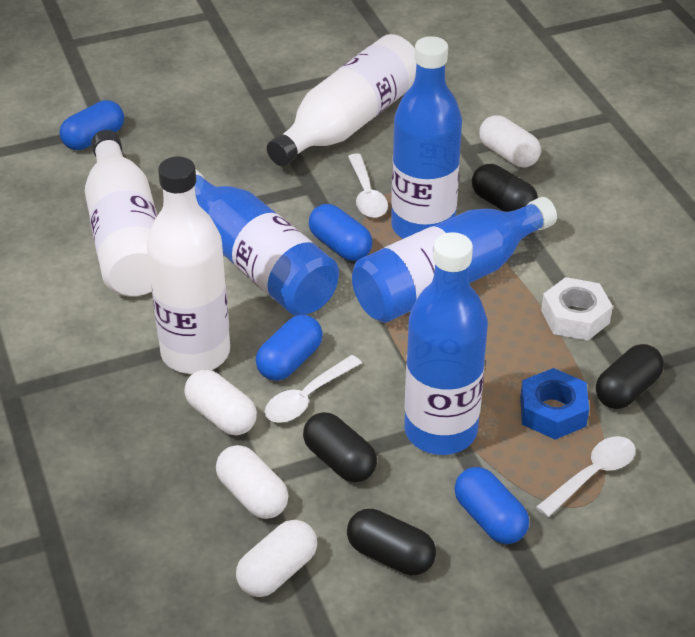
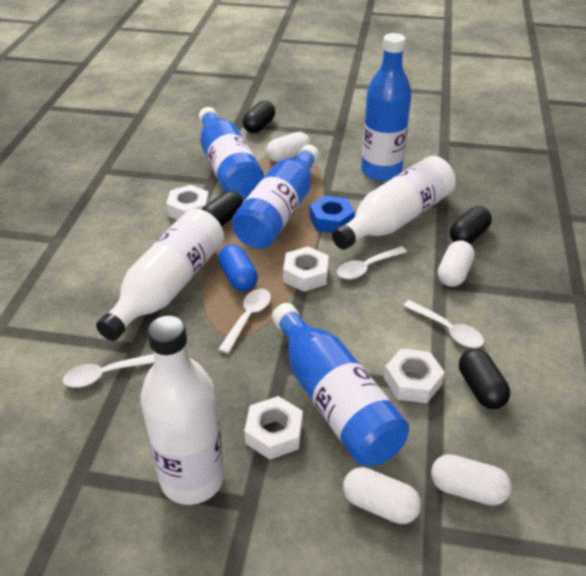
blue capsule: 4 -> 1
white nut: 1 -> 4
white spoon: 3 -> 4

